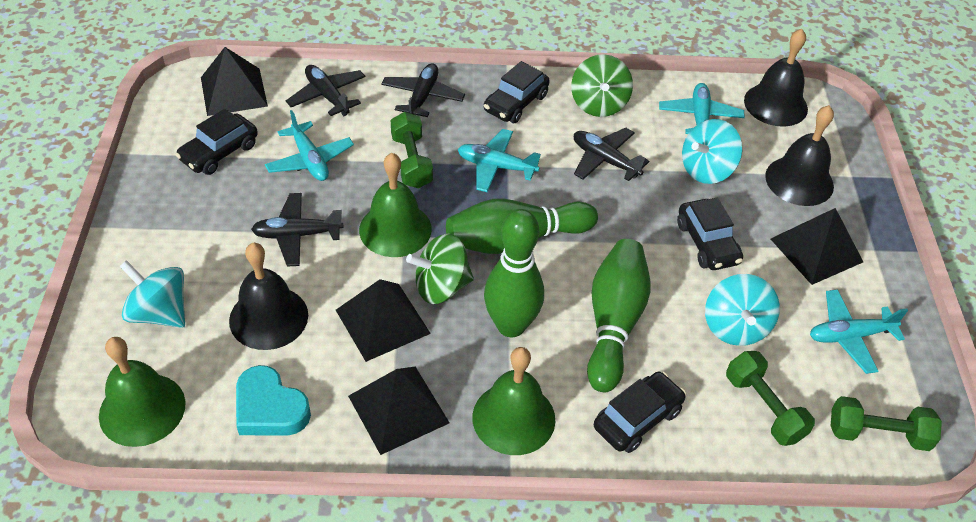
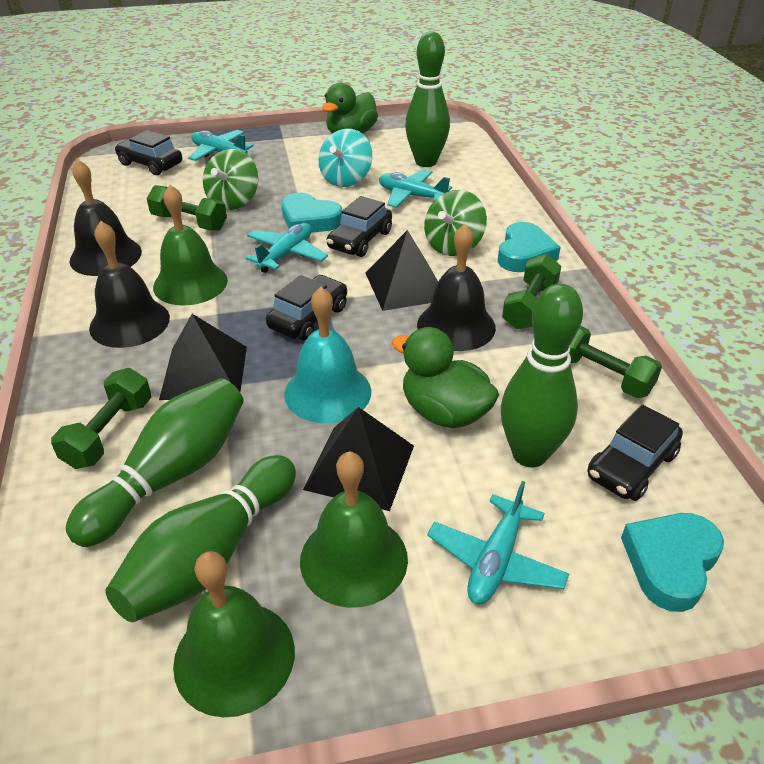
black plane: 4 -> 0
black pyramid: 4 -> 3
green bowling pin: 3 -> 4
green duck: 0 -> 2
green dumbbell: 3 -> 4
turquoise bell: 0 -> 1
turquoise heart: 1 -> 3
turquoise spinning top: 3 -> 1

